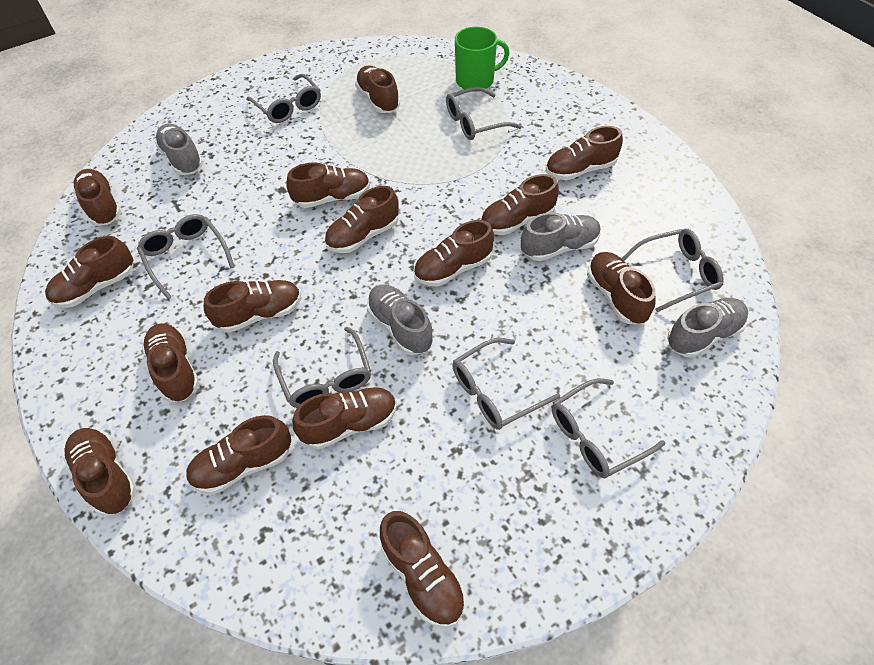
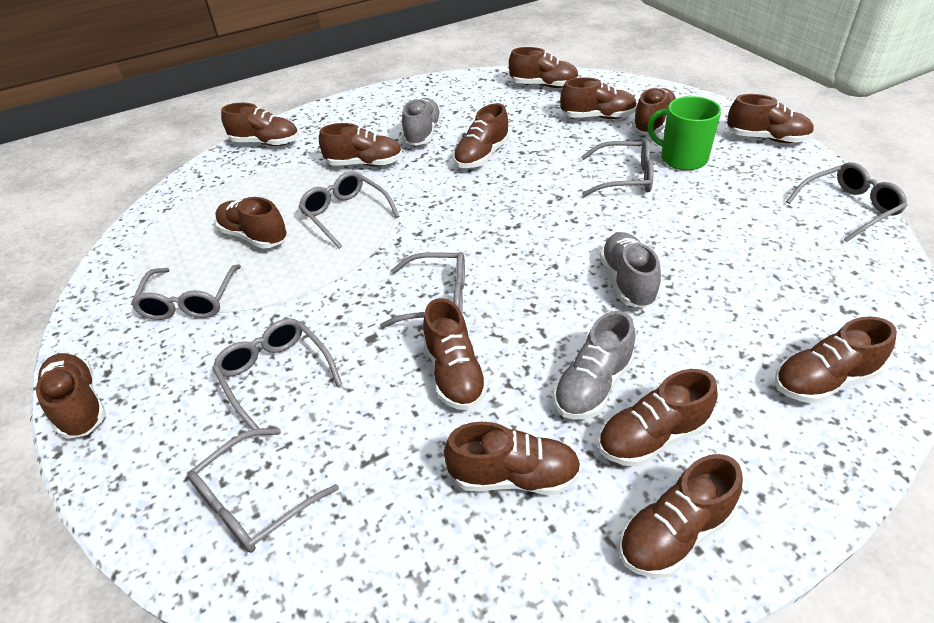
brown shoe: 15 -> 14
grey shoe: 4 -> 3

